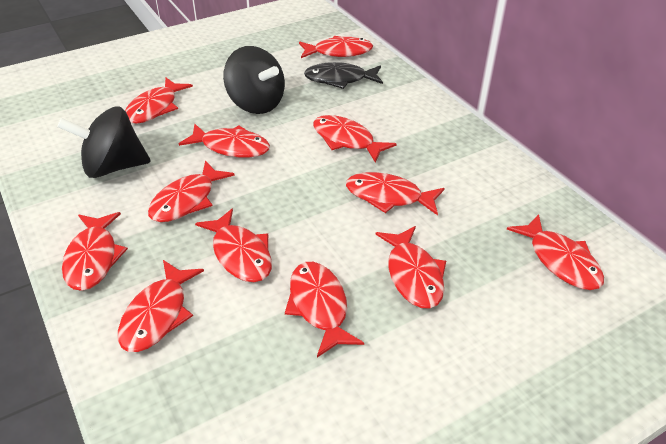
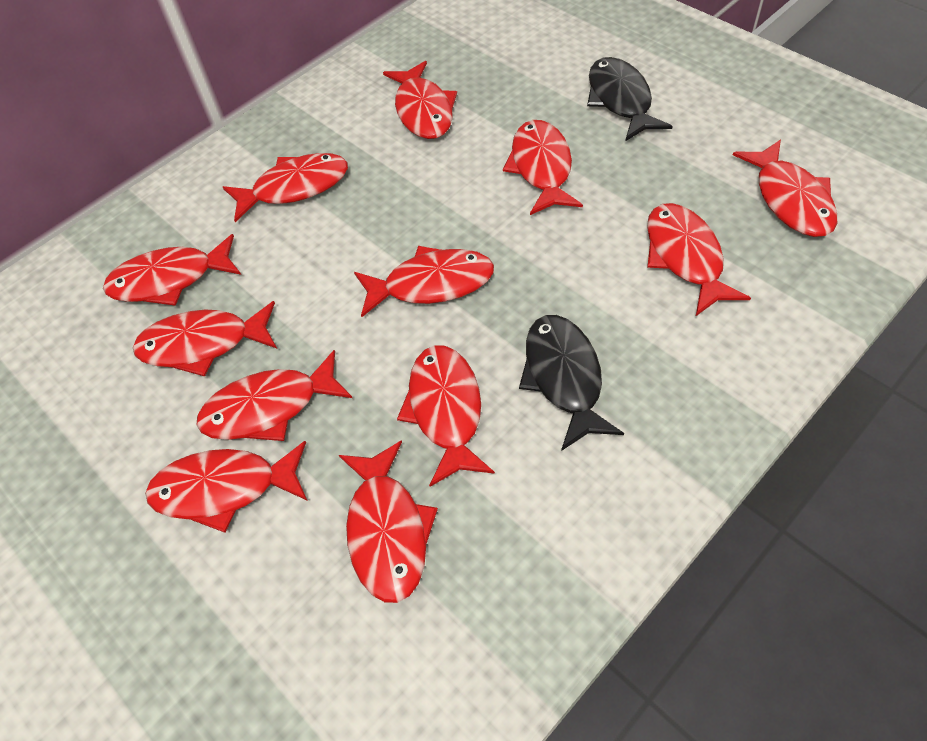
black fish: 1 -> 2
black spinning top: 2 -> 0

